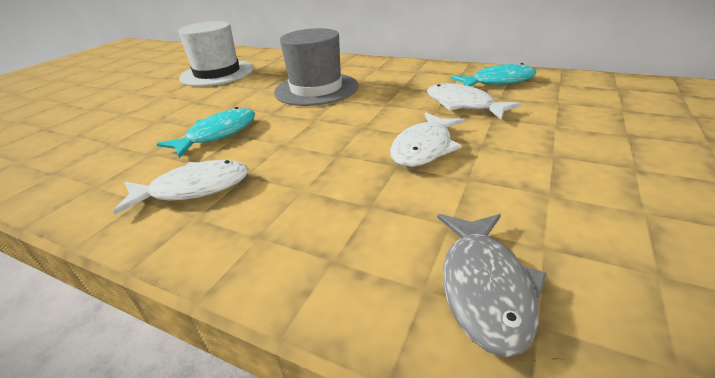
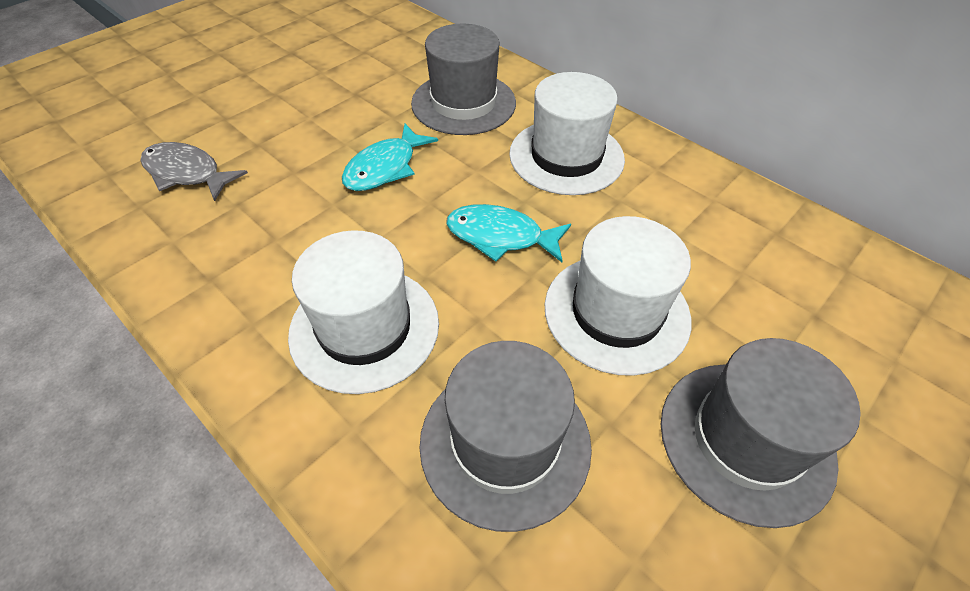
grey hat: 1 -> 3
white fish: 3 -> 0
white hat: 1 -> 3

